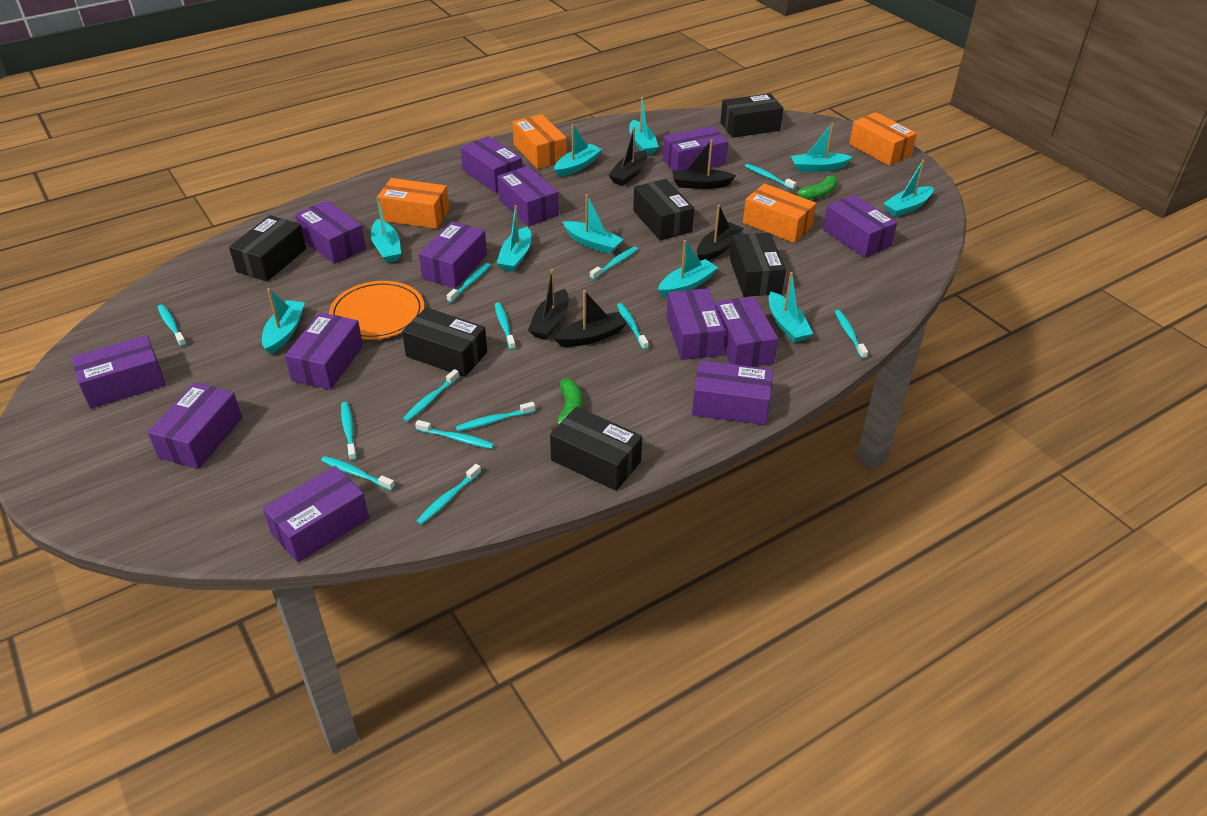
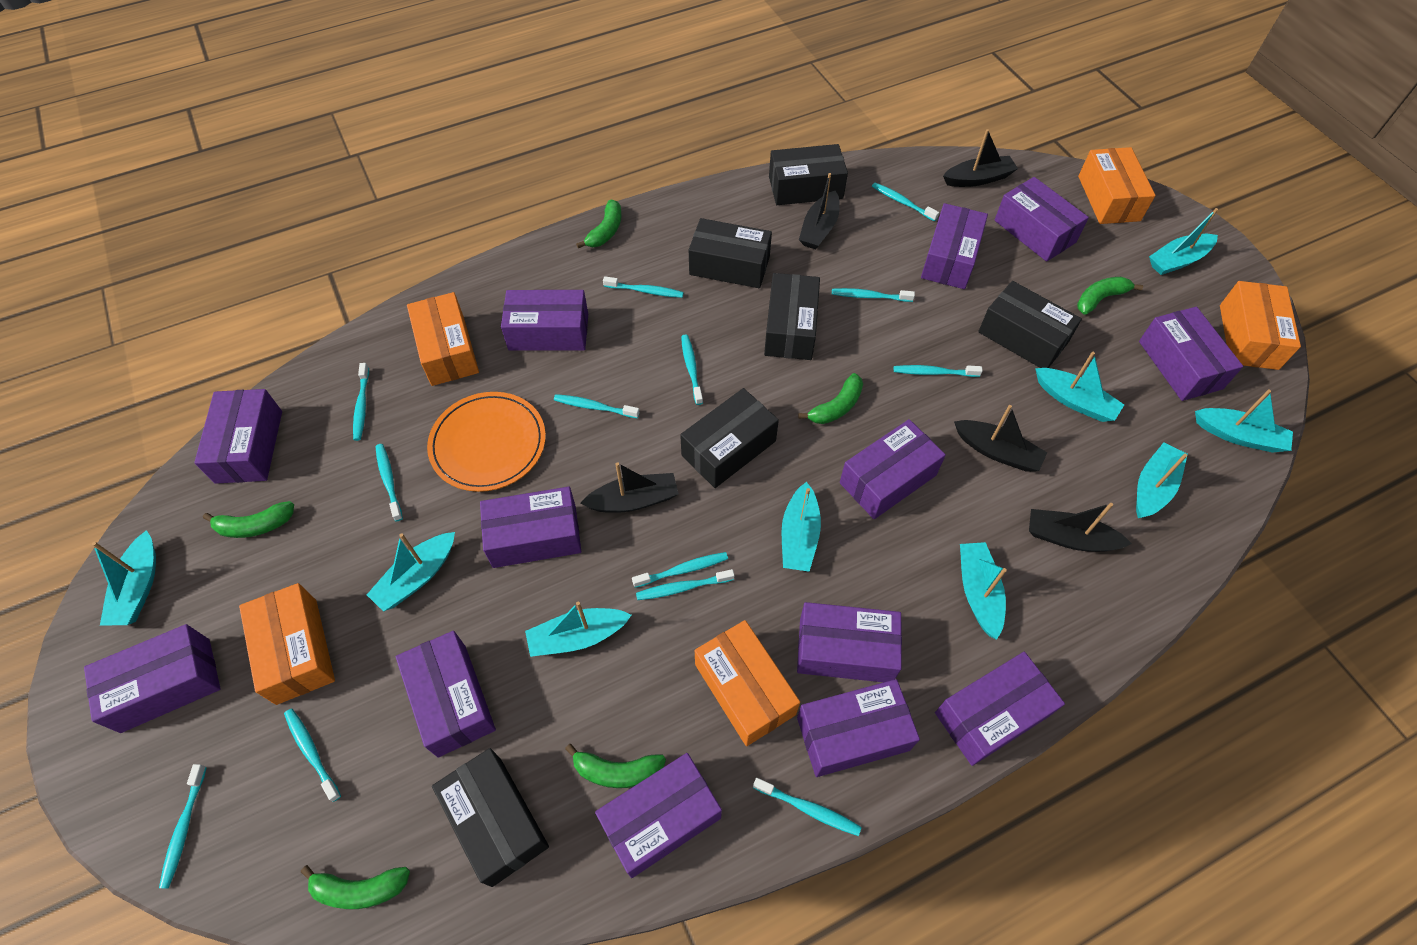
green banana: 2 -> 6
orange box: 4 -> 5
turquoise boat: 10 -> 9

